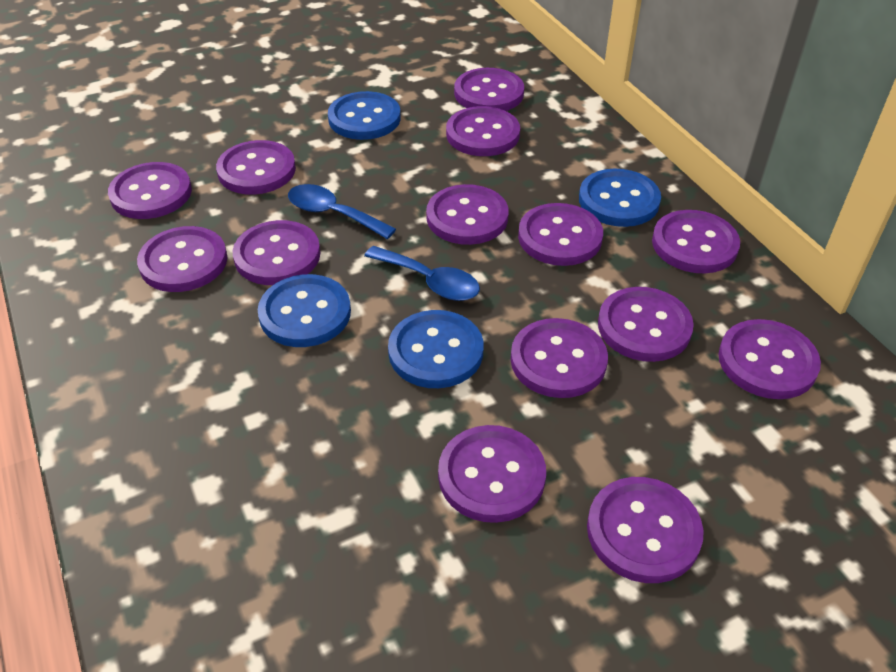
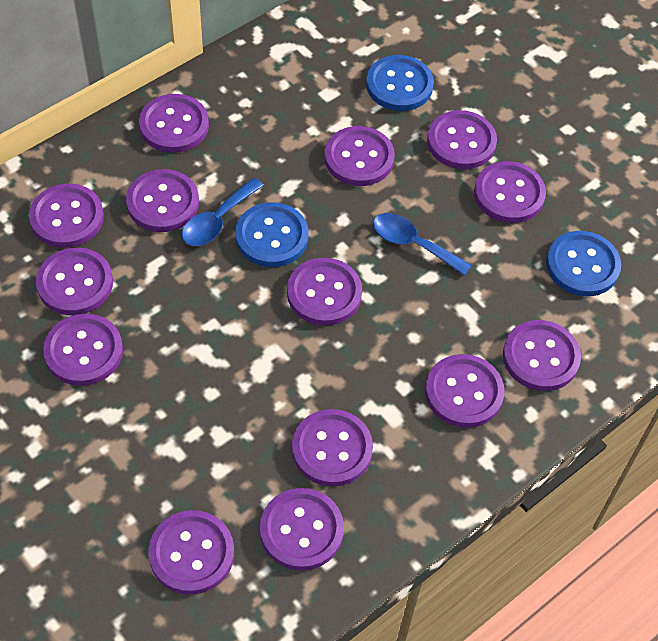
blue button: 4 -> 3

